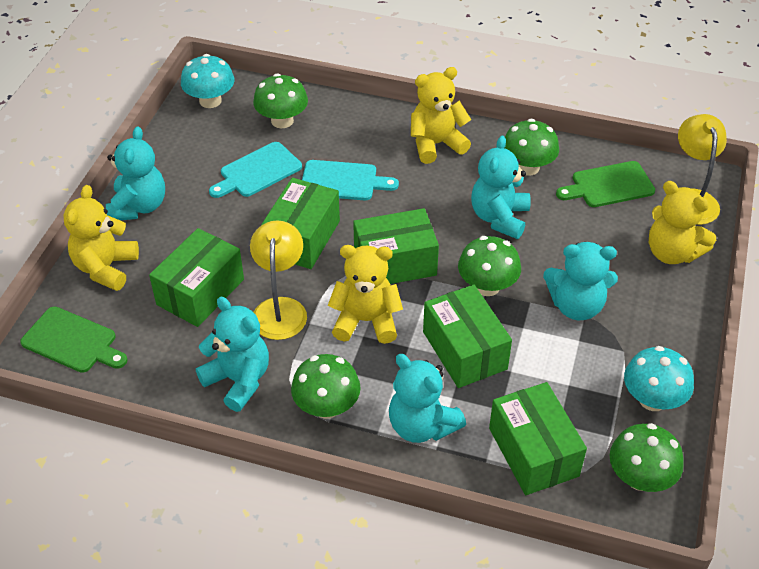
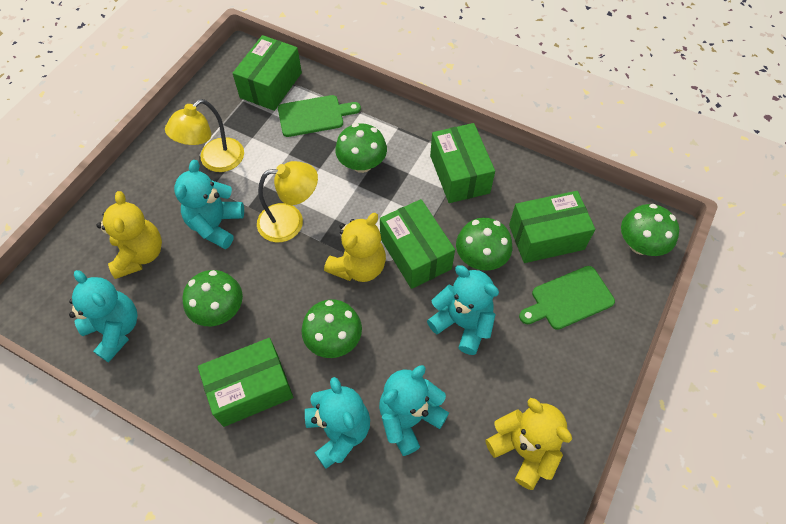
turquoise cutting board: 2 -> 0
turquoise mushroom: 2 -> 0
yellow teddy bear: 4 -> 3

